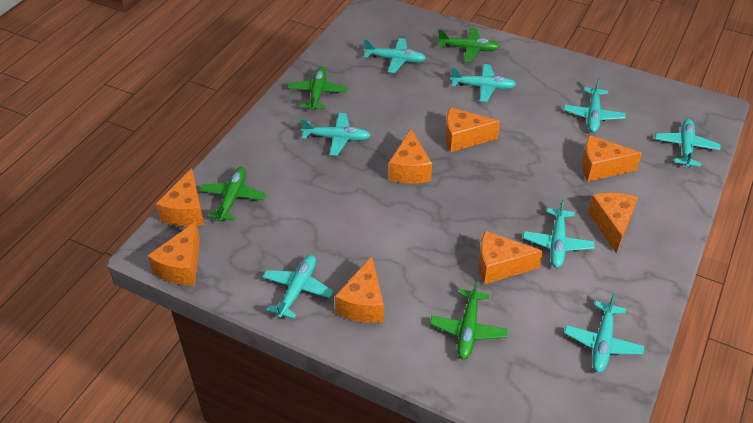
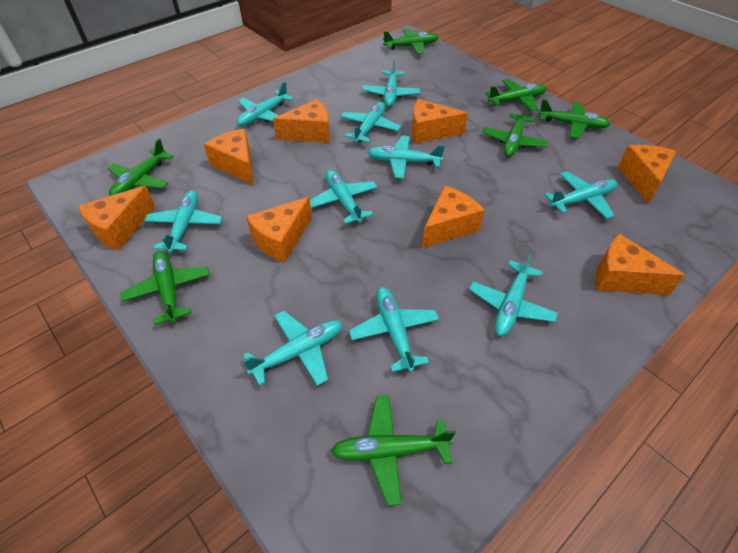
green plane: 4 -> 7
turquoise plane: 8 -> 10

